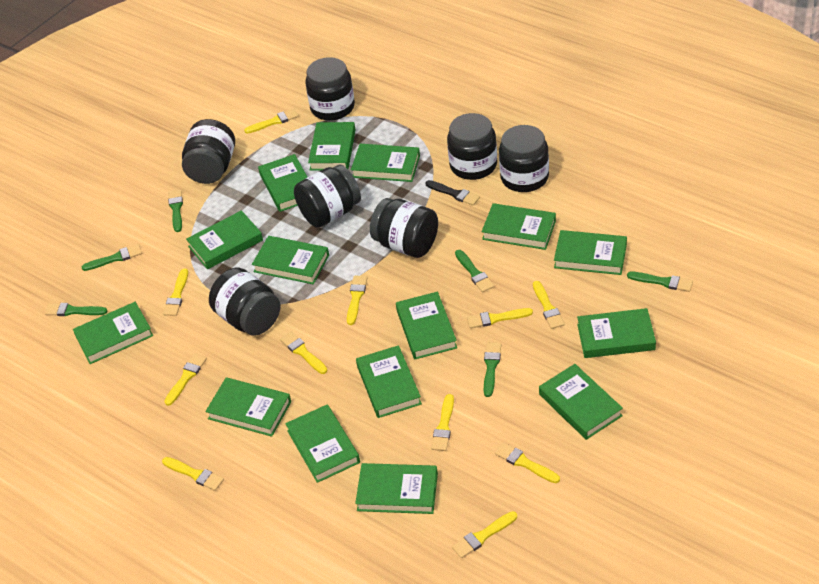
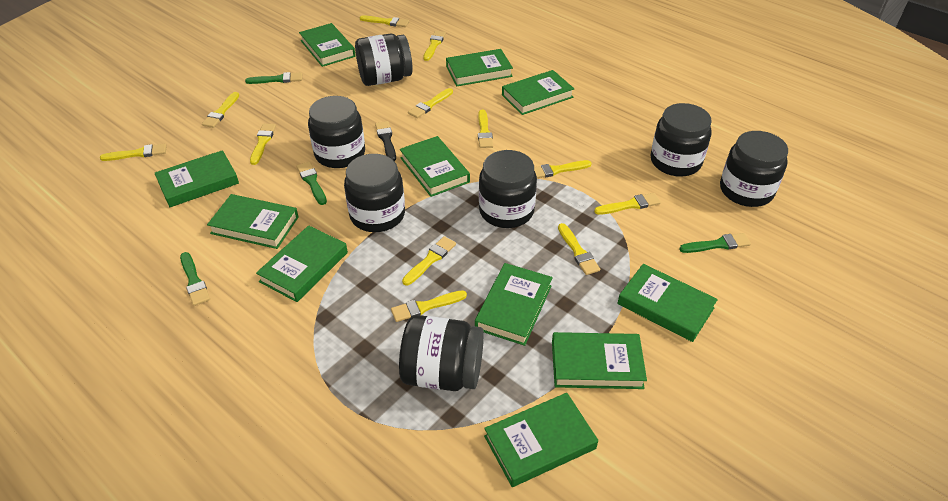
green book: 15 -> 11
green brush: 6 -> 4
yellow brush: 11 -> 12

